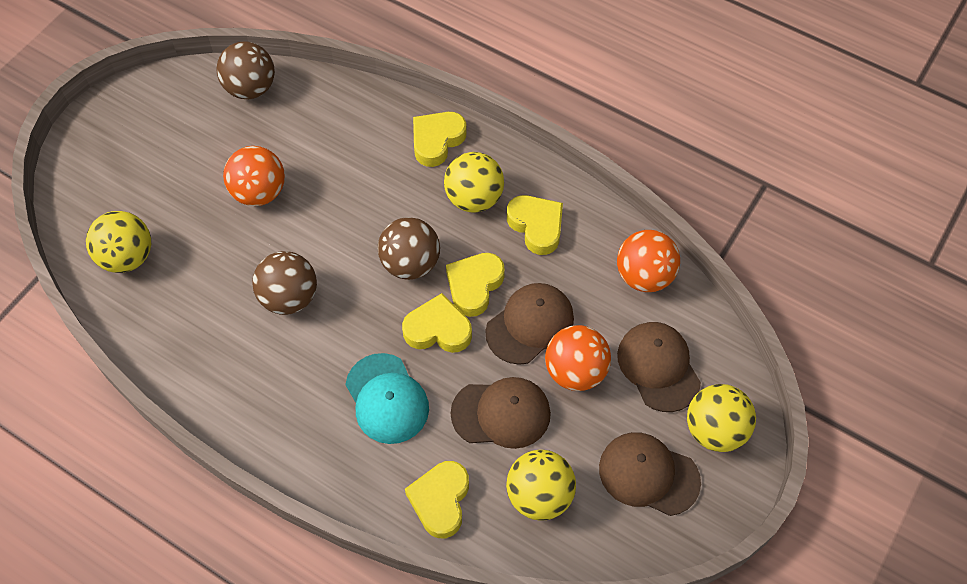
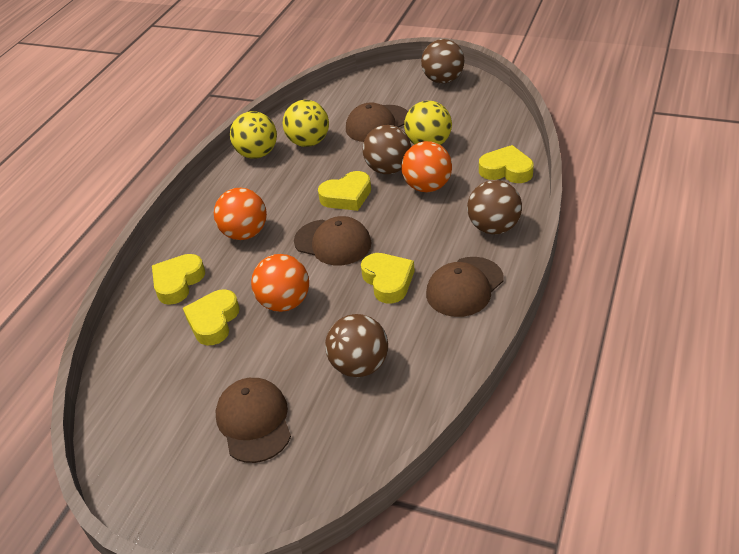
brown ball: 3 -> 4
turquoise cap: 1 -> 0
yellow ball: 4 -> 3

